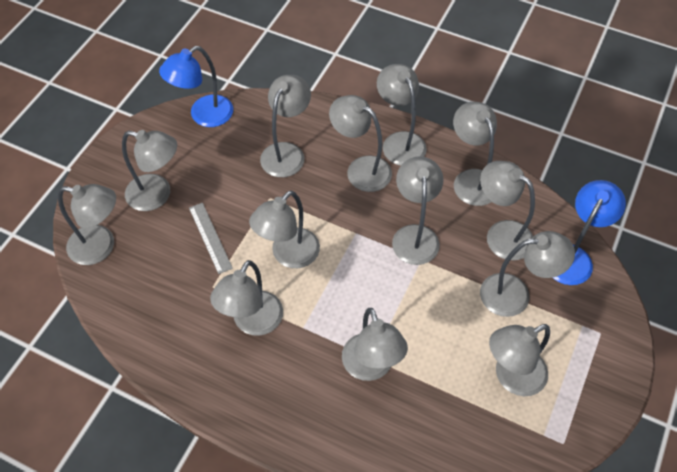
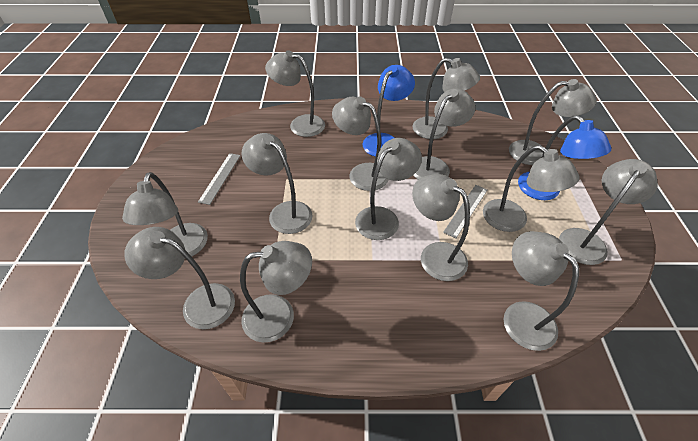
grey lamp: 13 -> 14
grey ruler: 1 -> 2

